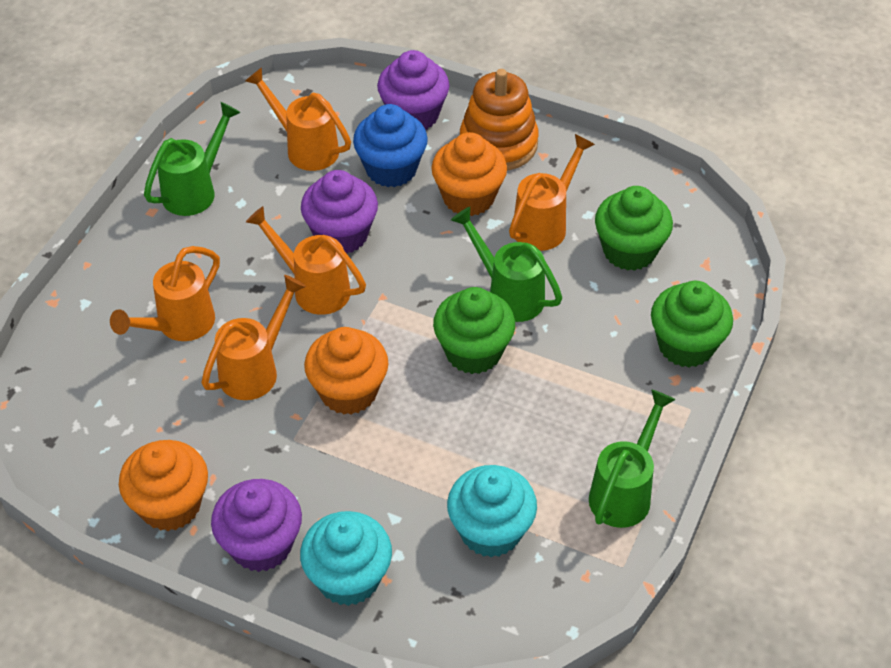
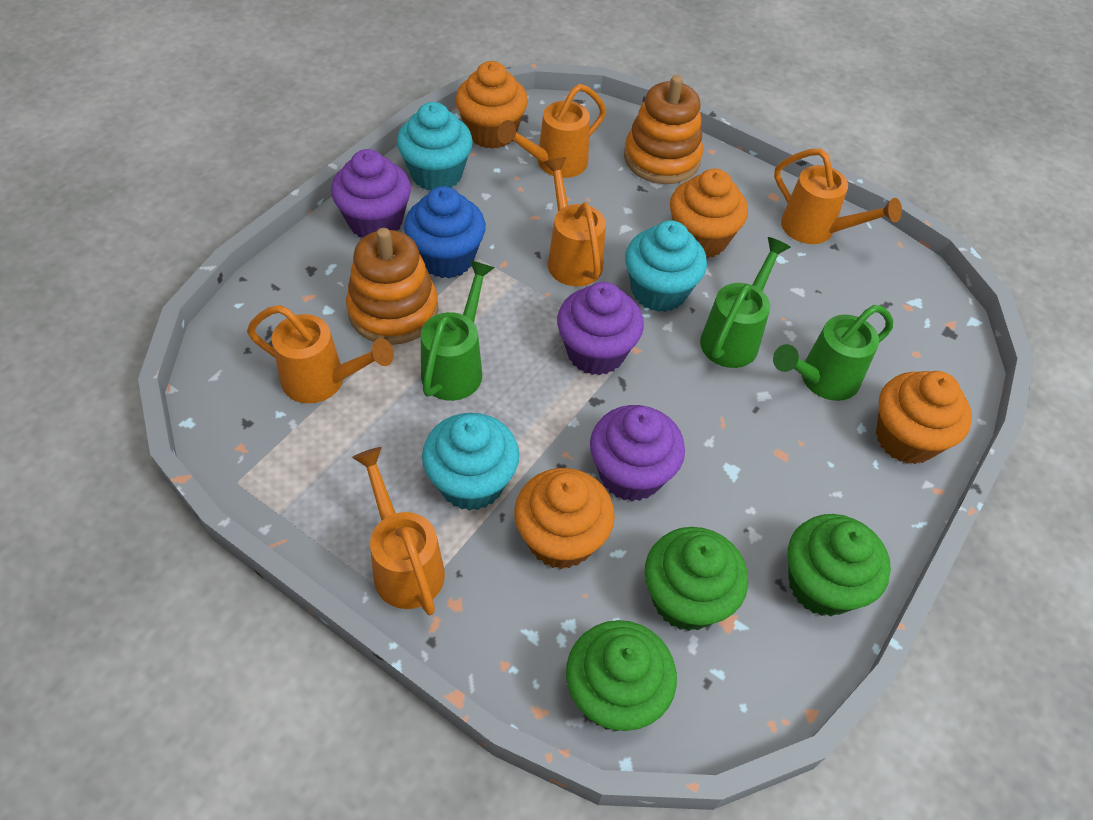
orange cupcake: 3 -> 4
orange stacking toy: 1 -> 2
turquoise cupcake: 2 -> 3

